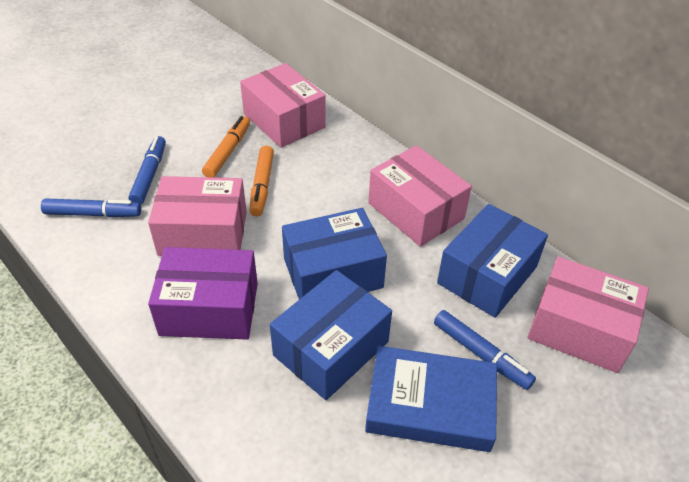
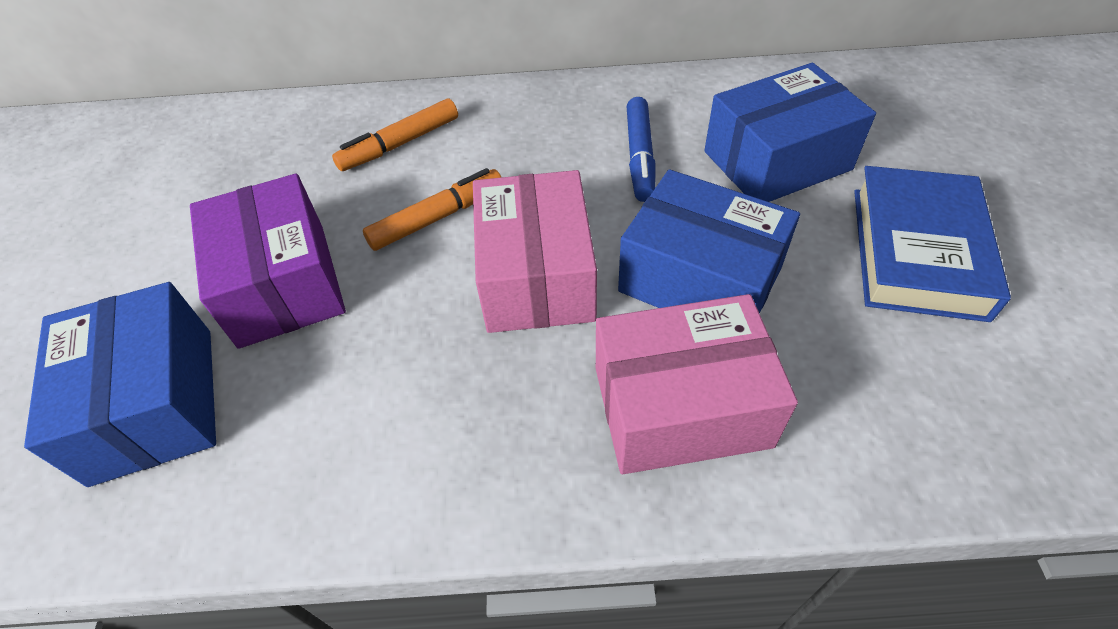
blue marker: 3 -> 1
pink box: 4 -> 2

